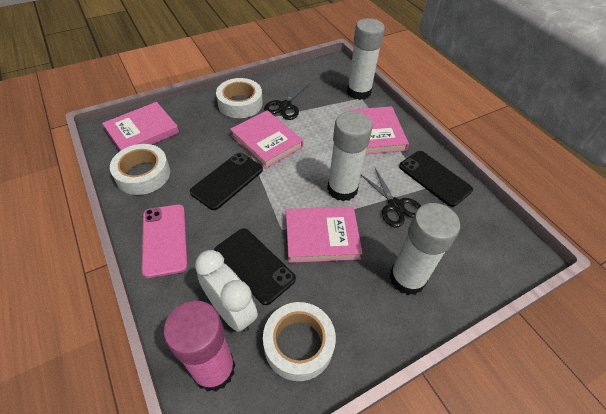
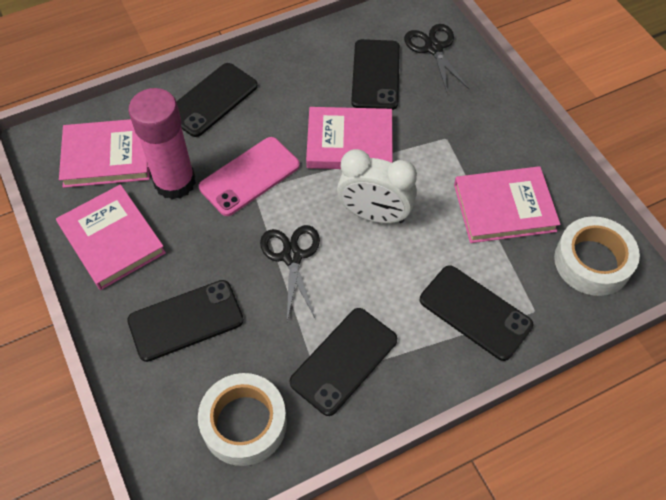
black phone: 3 -> 5
white glue stick: 3 -> 0
white tape: 3 -> 2

